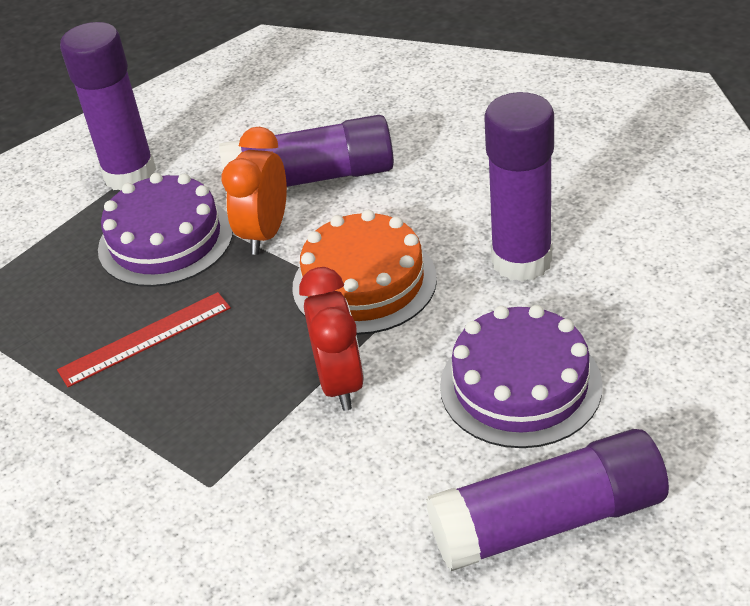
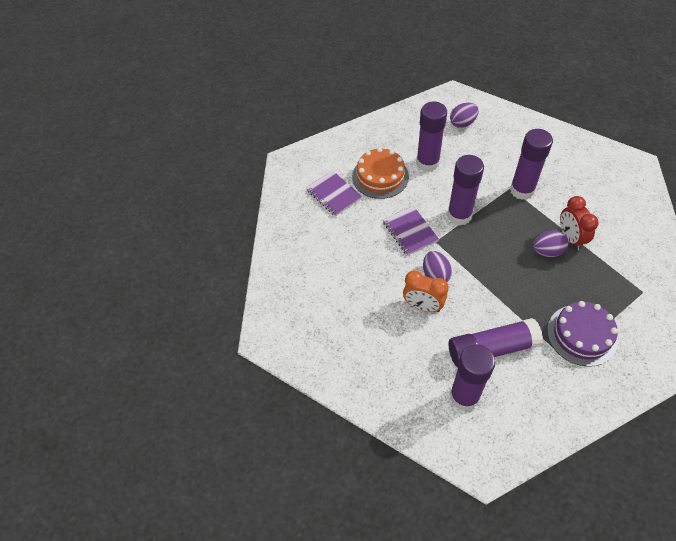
purple cake: 2 -> 1
purple egg: 0 -> 3
purple glue stick: 4 -> 5
purple notebook: 0 -> 2
red ruler: 1 -> 0

